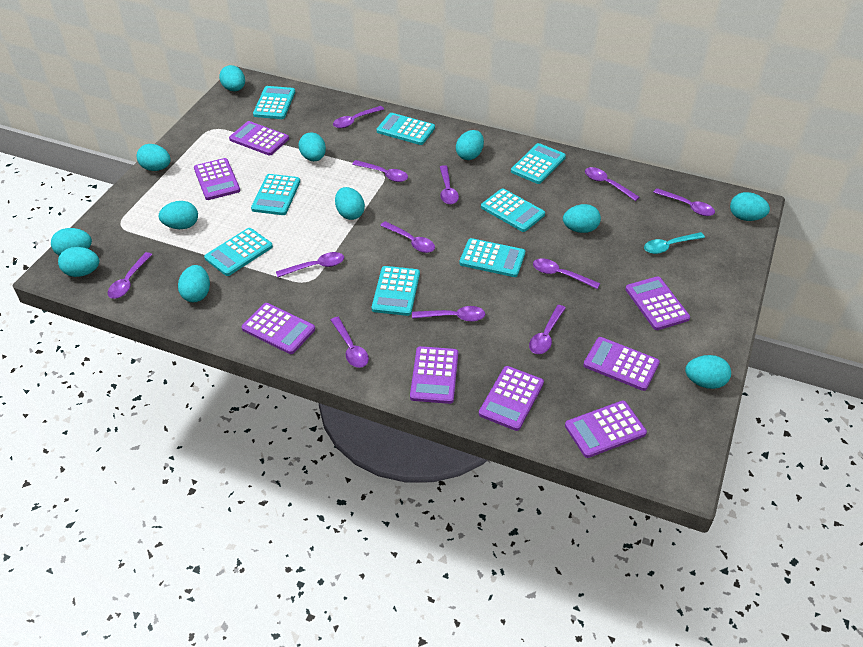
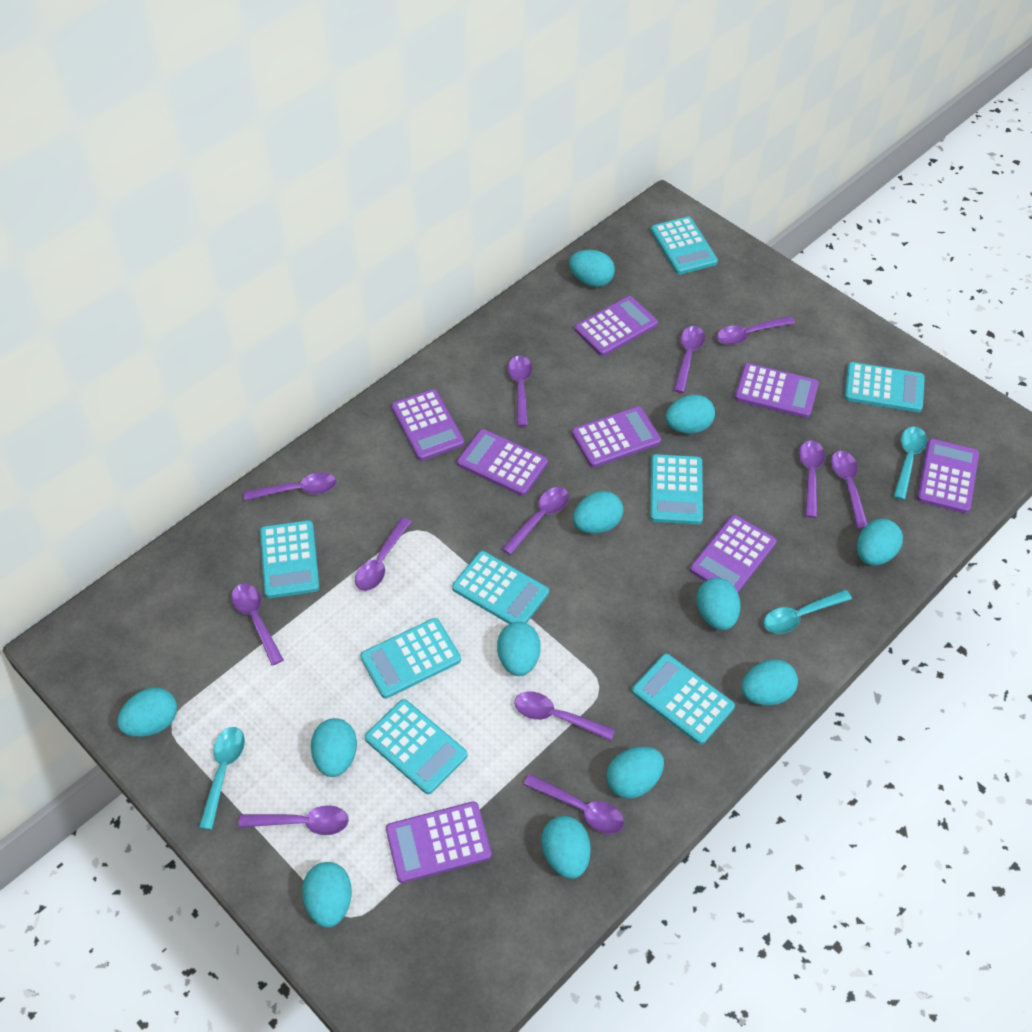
turquoise spoon: 1 -> 3

